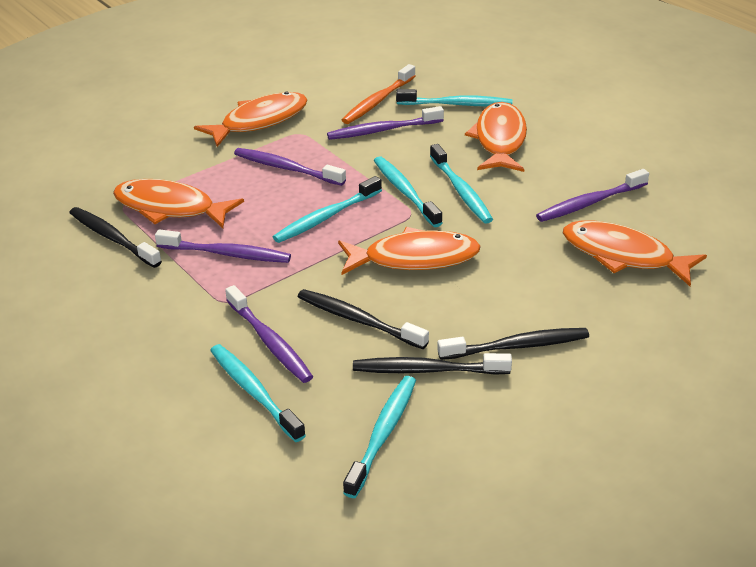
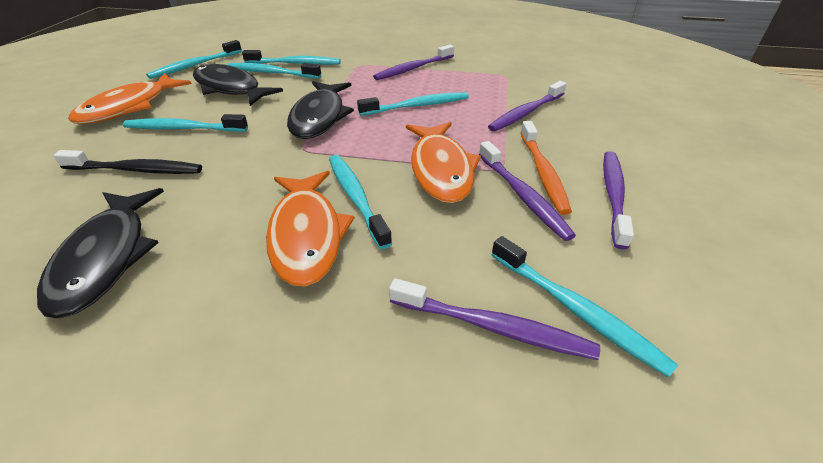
black fish: 0 -> 3
black toothbrush: 4 -> 1
orange fish: 5 -> 3
turquoise toothbrush: 6 -> 7

